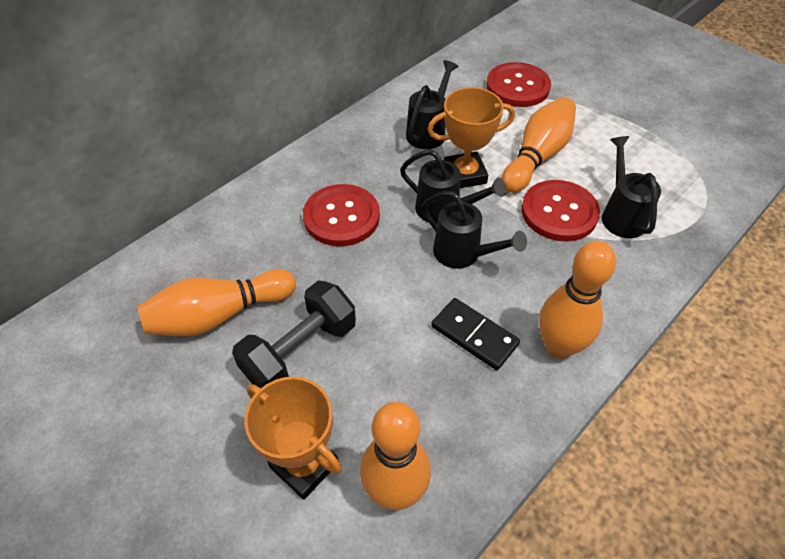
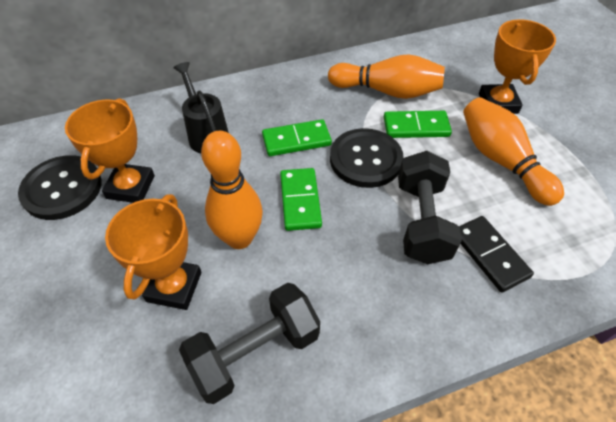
black button: 0 -> 2
black dumbbell: 1 -> 2
black watering can: 4 -> 1
green domino: 0 -> 3
orange bowling pin: 4 -> 3
orange trophy: 2 -> 3
red button: 3 -> 0

